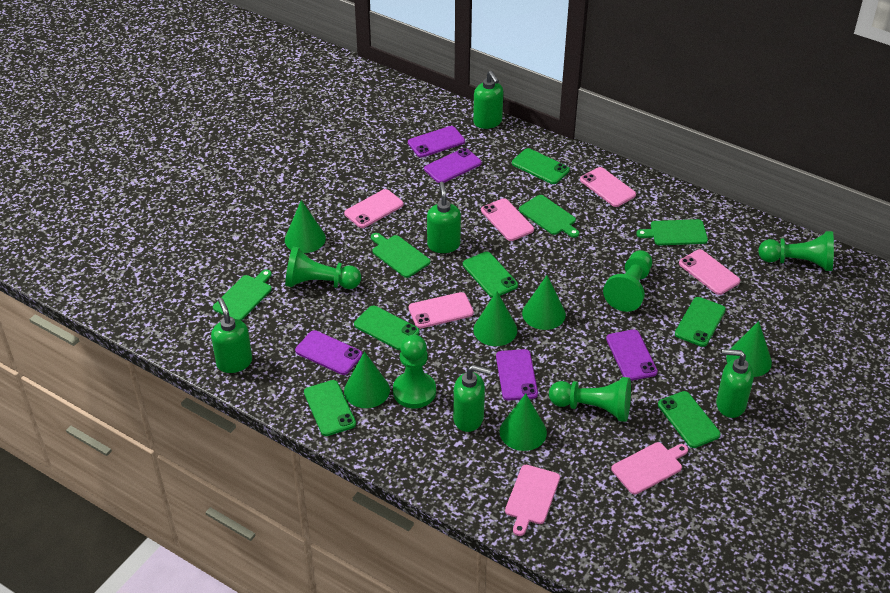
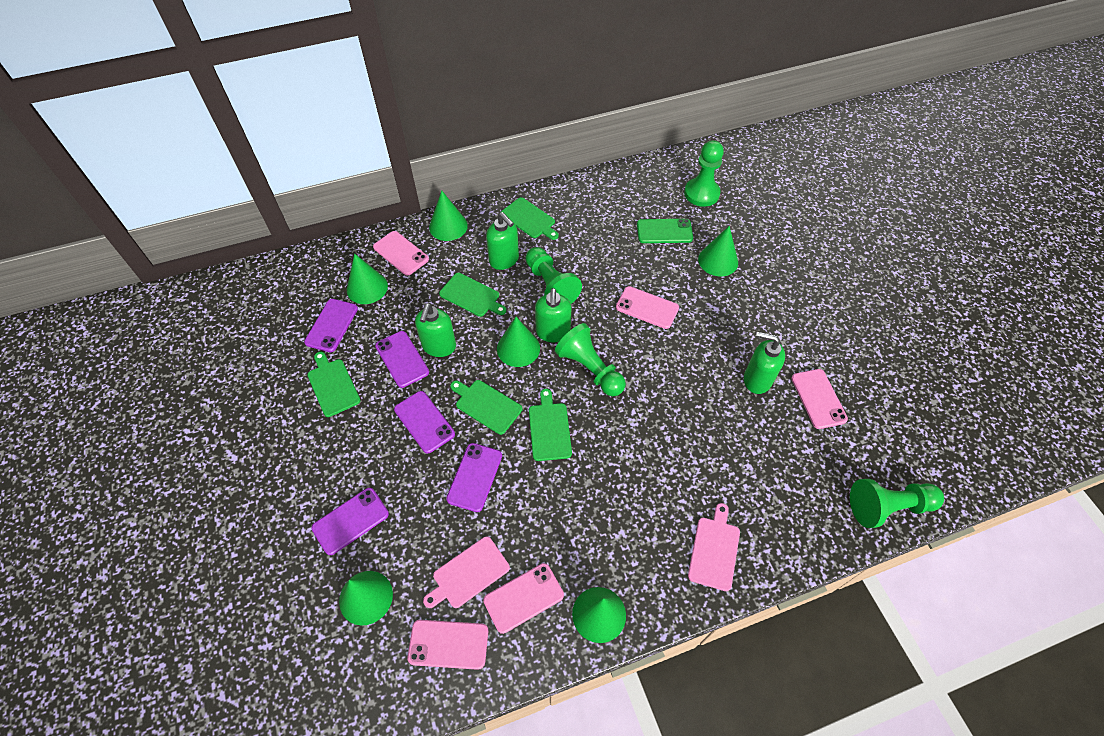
green cutting board: 4 -> 5
green pawn: 5 -> 4
green phone: 6 -> 1
green soap dispenser: 5 -> 4

